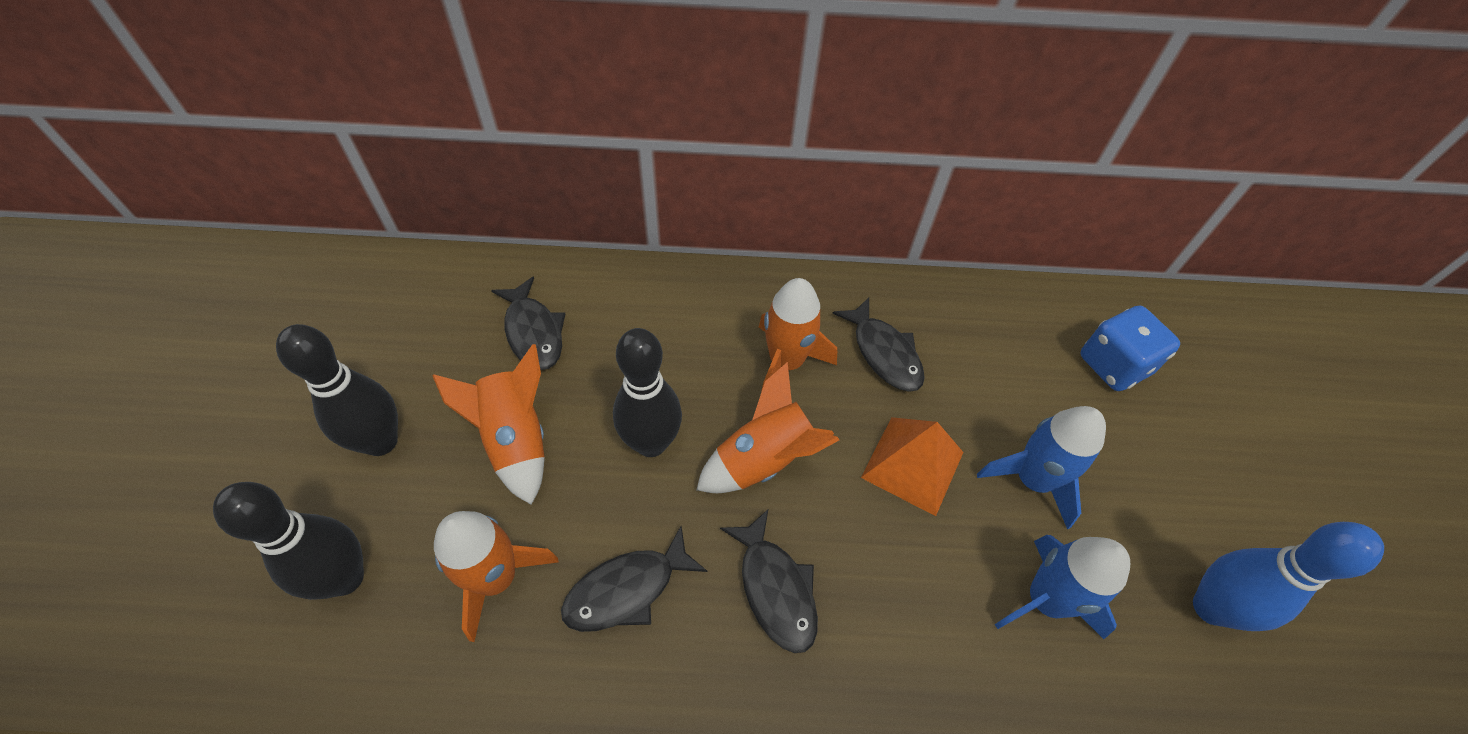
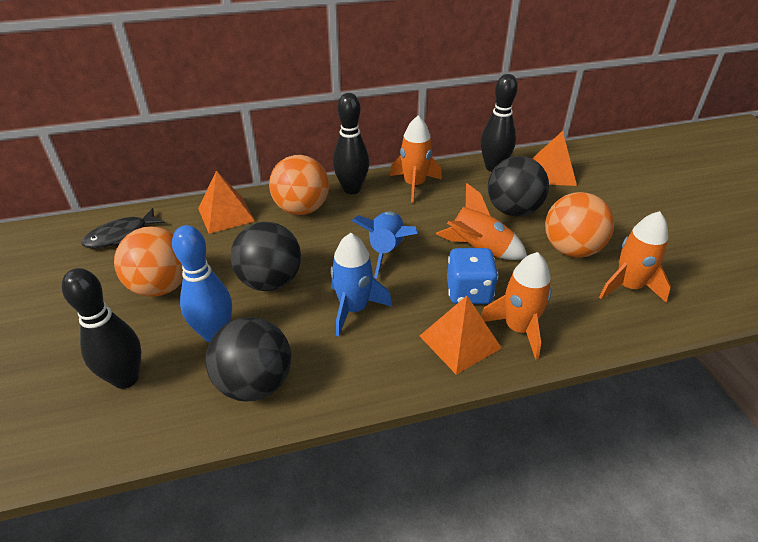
black ball: 0 -> 3
black fish: 4 -> 1
orange ball: 0 -> 3
orange pyramid: 1 -> 3

